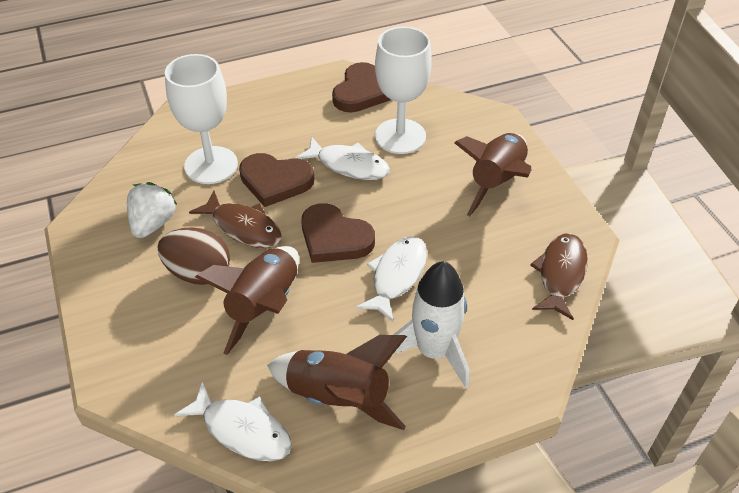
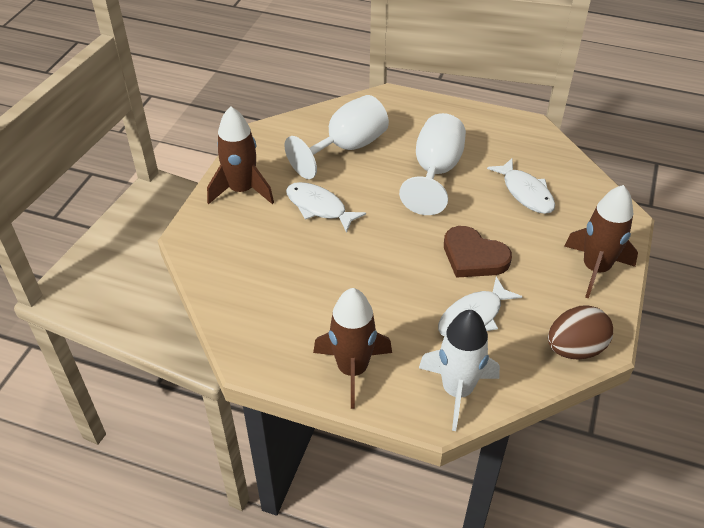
brown fish: 2 -> 0
brown heart: 3 -> 1
white strawberry: 1 -> 0

